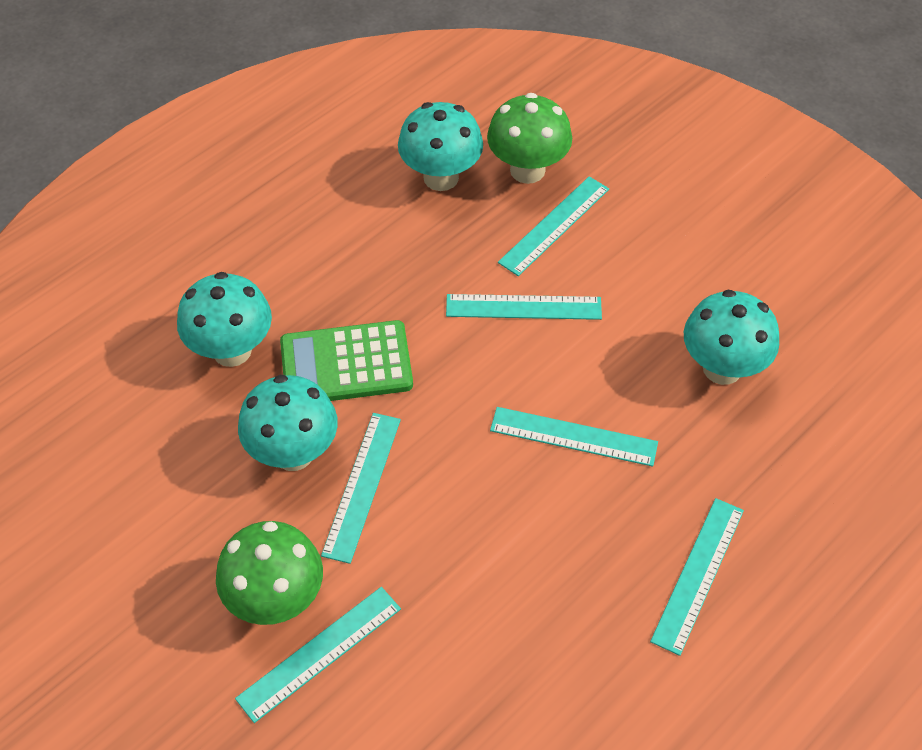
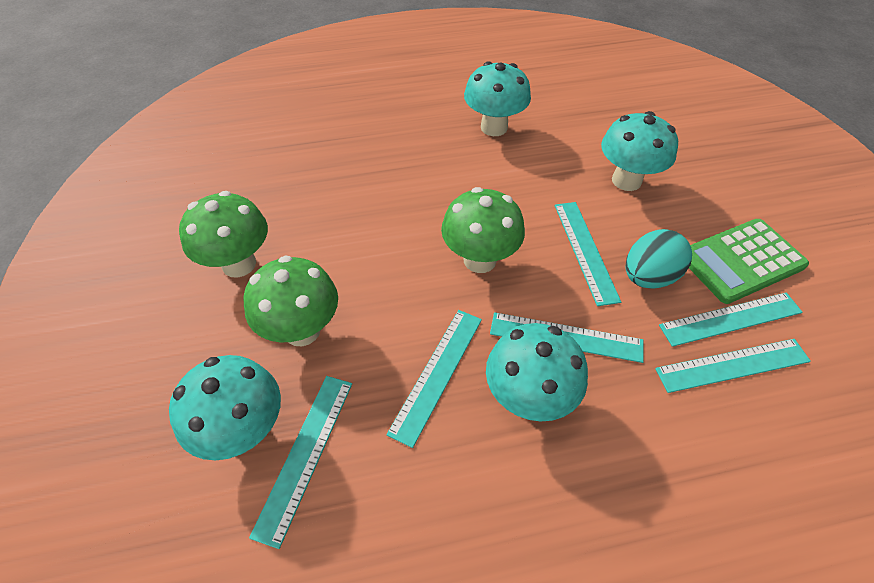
green mushroom: 2 -> 3
turquoise egg: 0 -> 1

